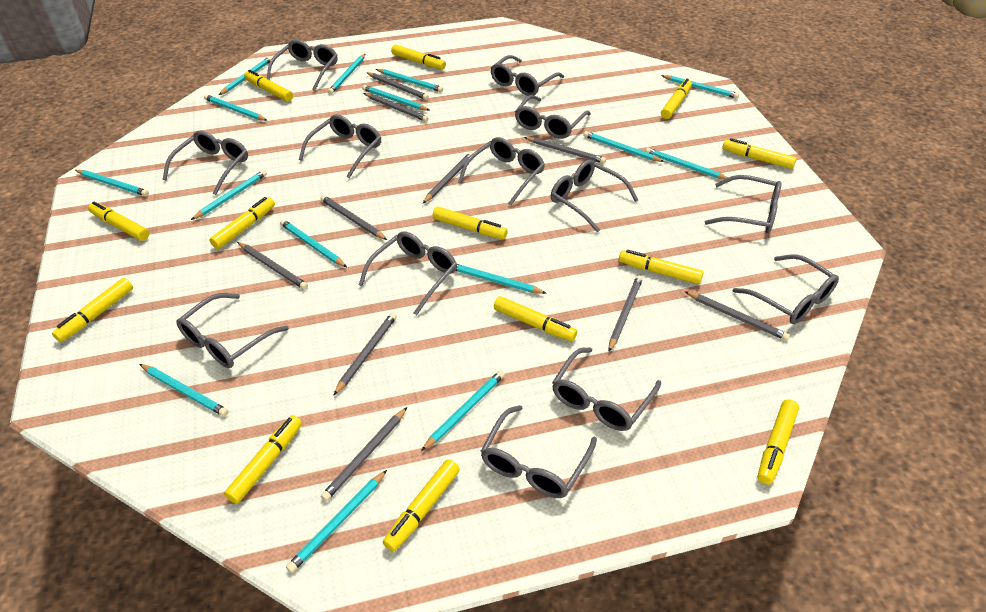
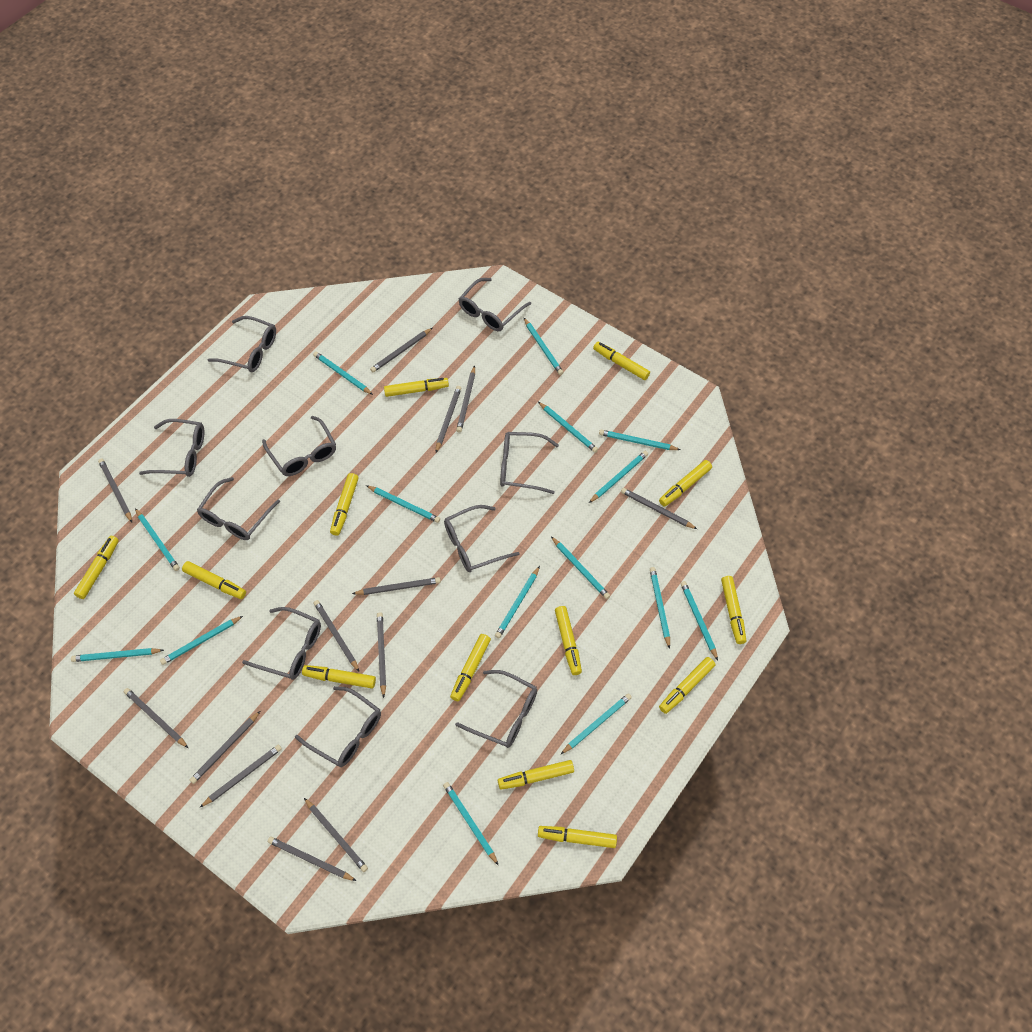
grey glasses: 13 -> 10
grey pencil: 10 -> 13

